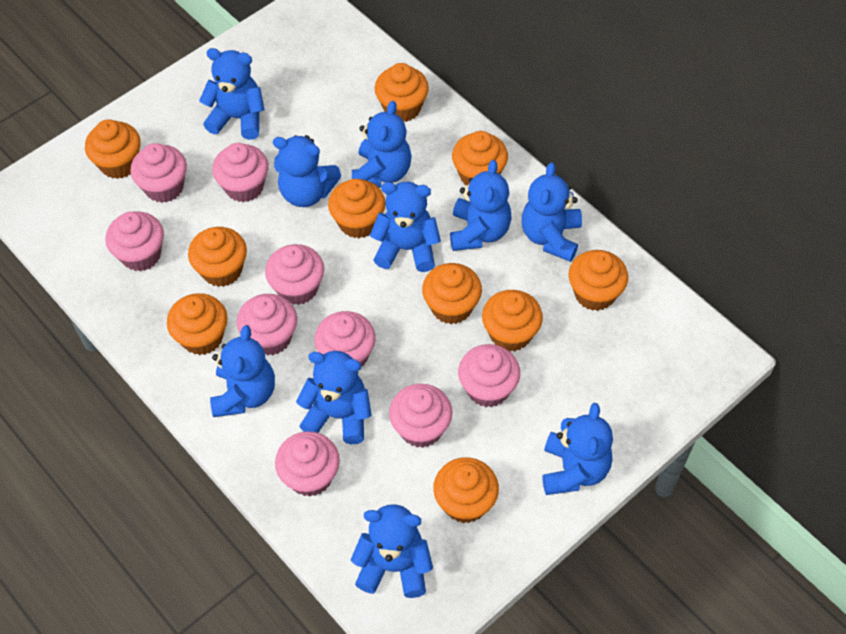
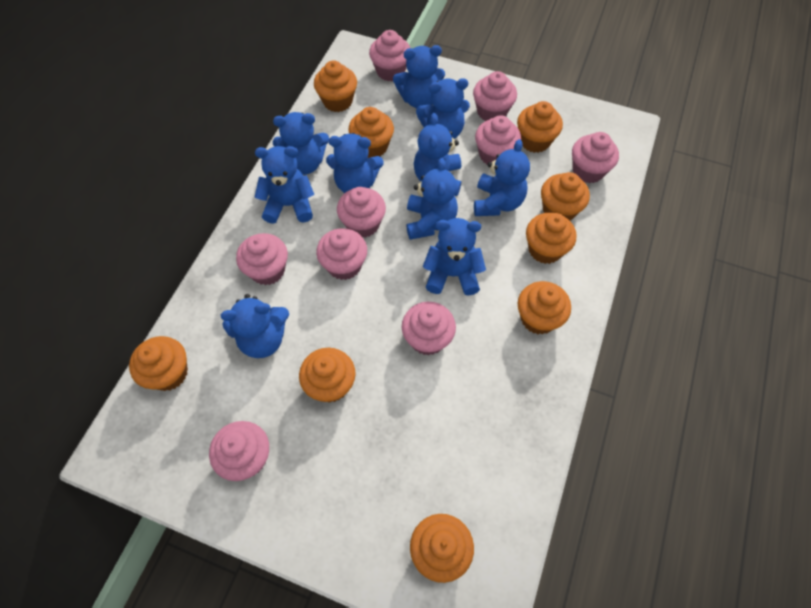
orange cupcake: 10 -> 9

